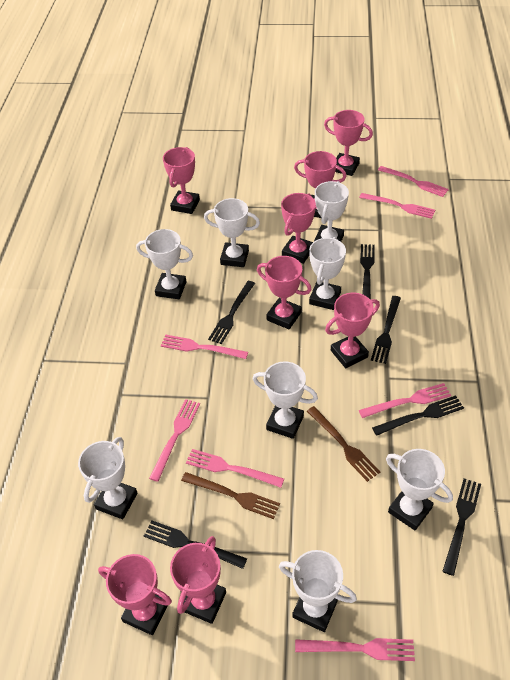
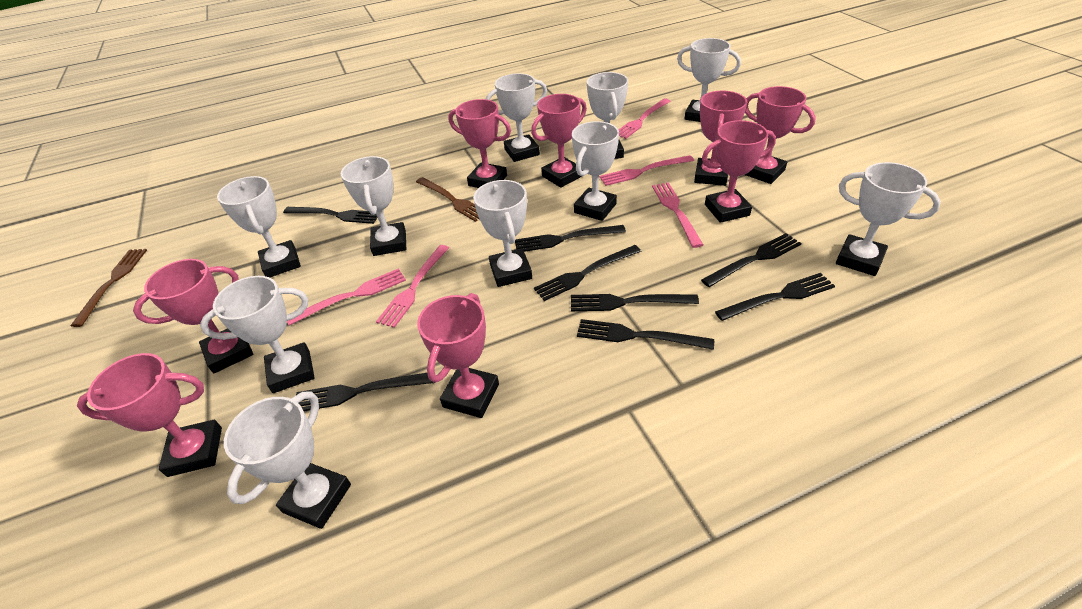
black fork: 6 -> 8
pink fork: 7 -> 5
white trophy: 8 -> 10

